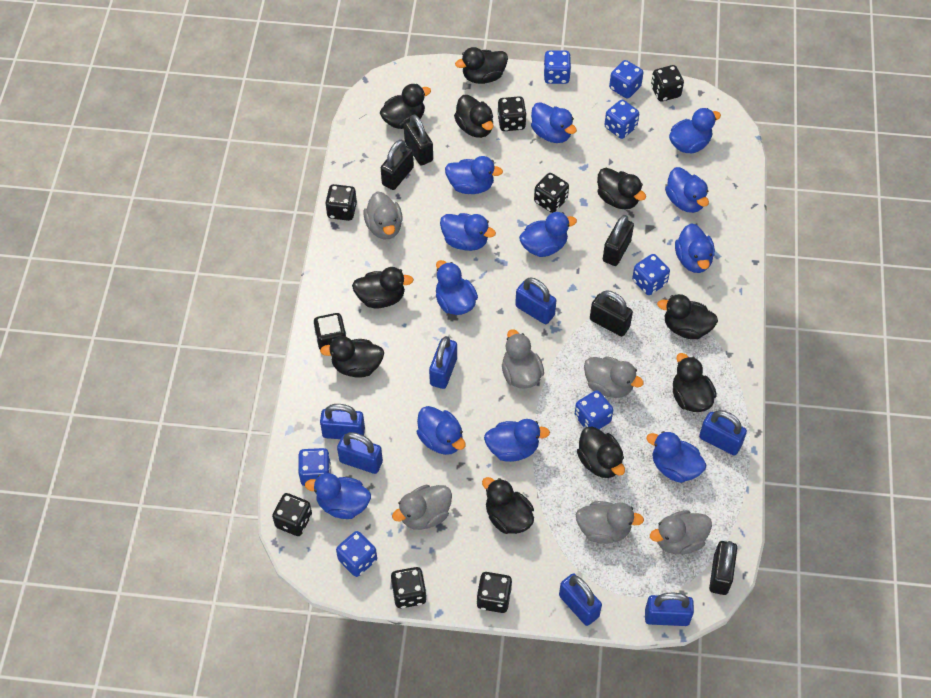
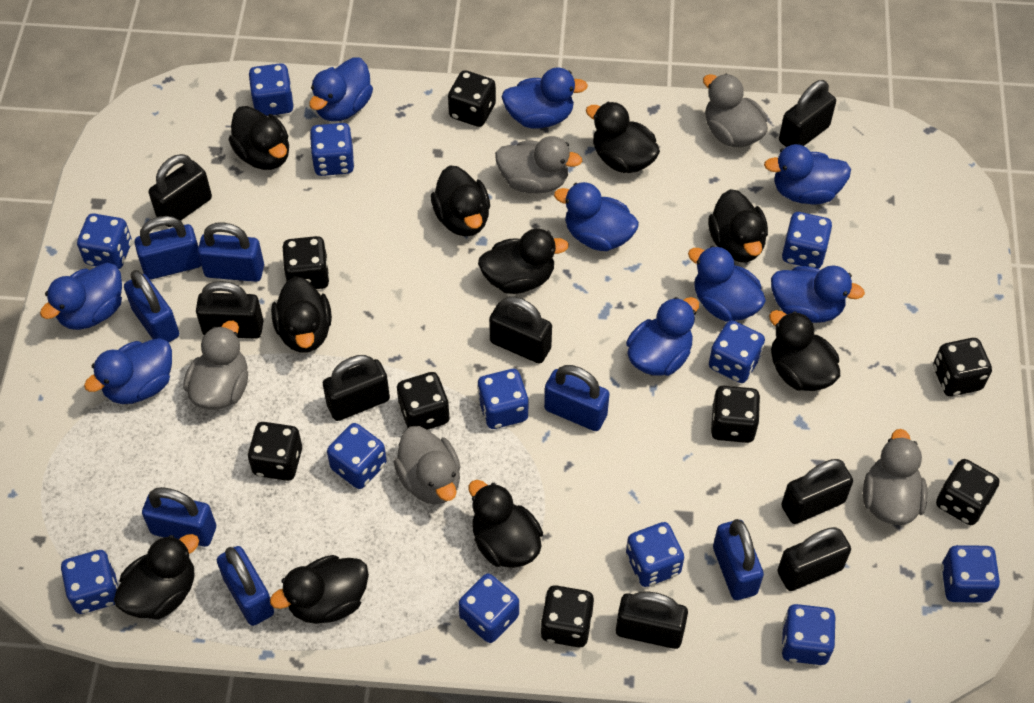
black padlock: 5 -> 8
blue dice: 7 -> 12
blue duck: 12 -> 9
grey duck: 6 -> 5

